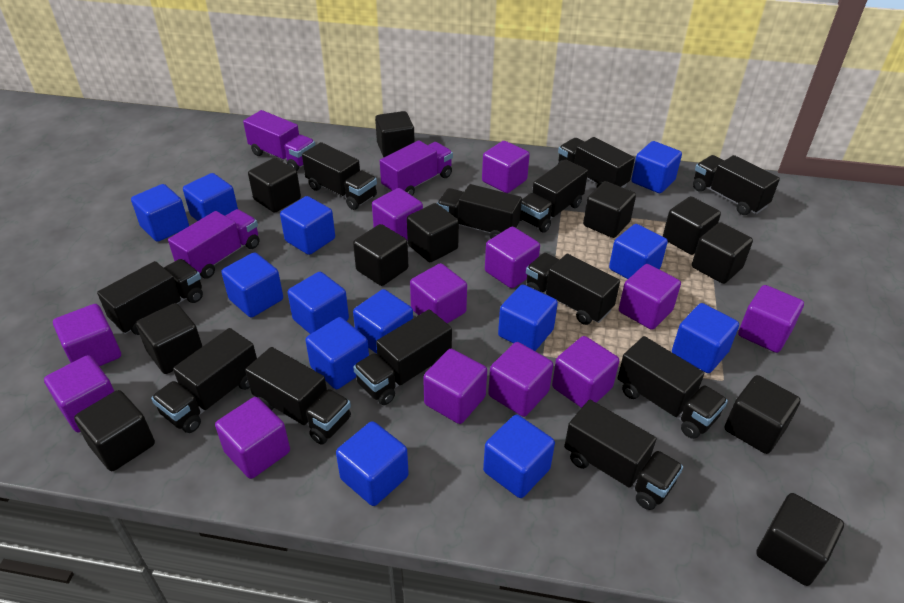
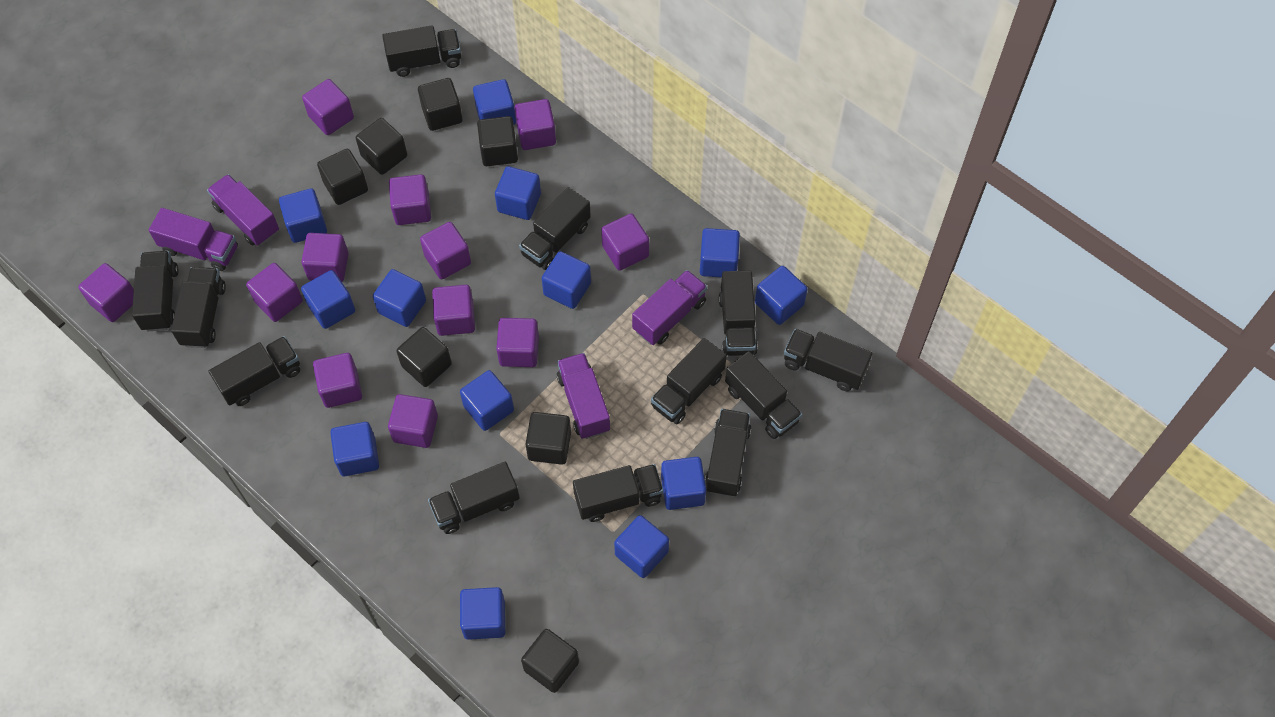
black cube: 11 -> 7
purple truck: 3 -> 4

